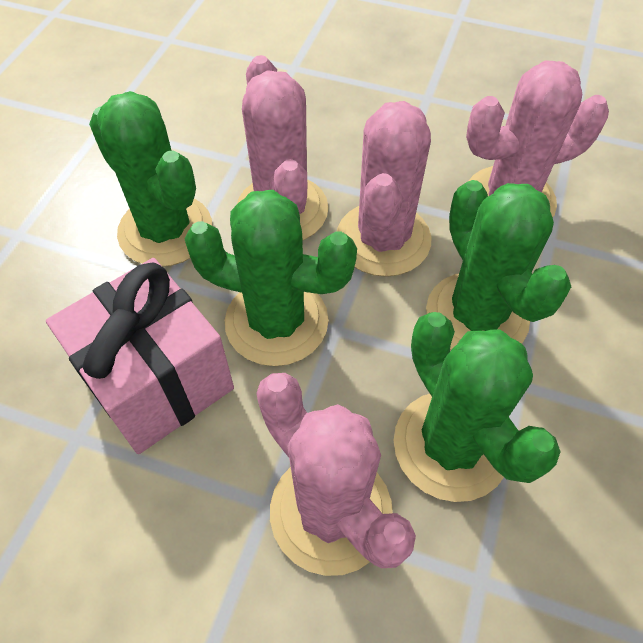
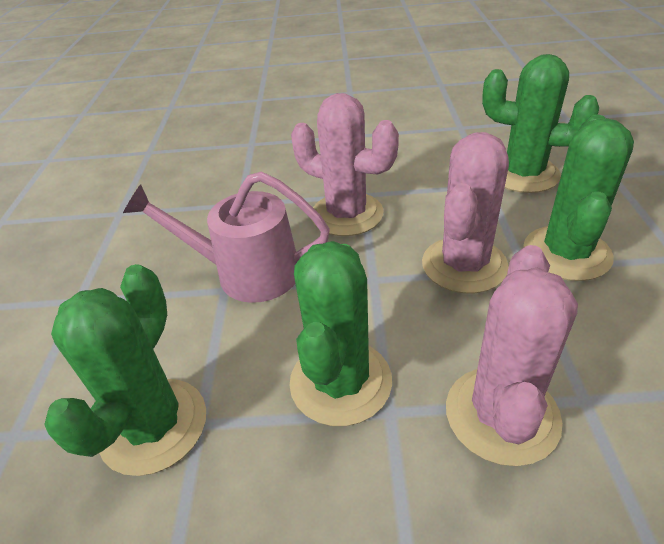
pink cactus: 4 -> 3
pink gift: 1 -> 0
pink watering can: 0 -> 1

